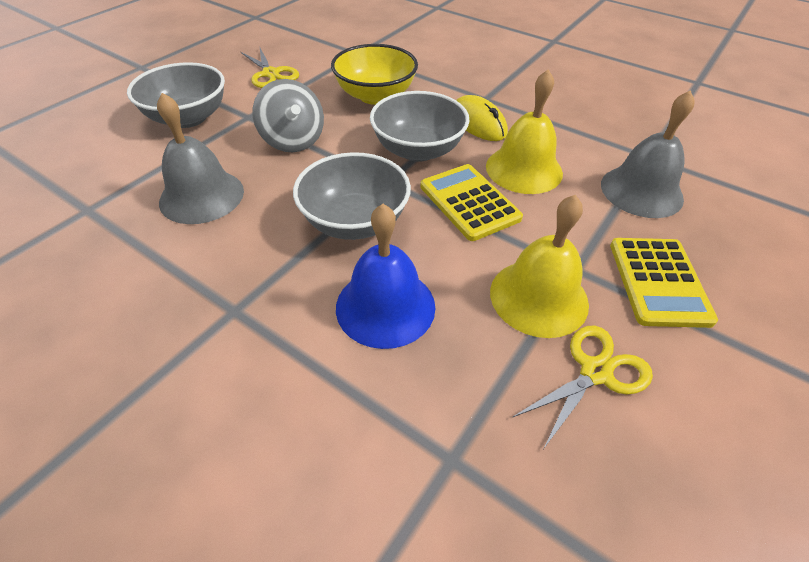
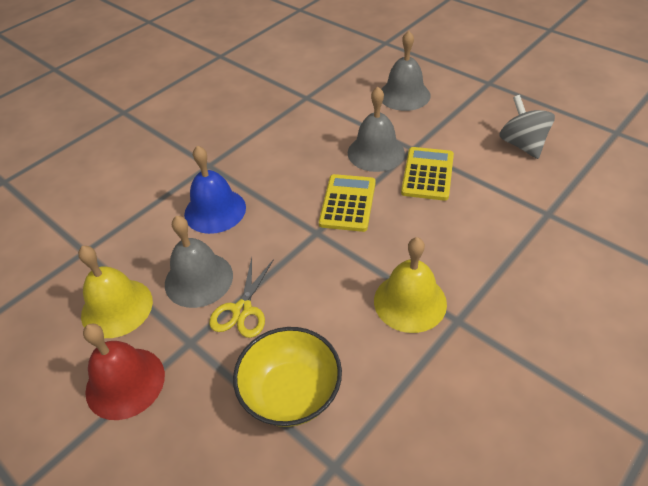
grey bell: 2 -> 3
grey bowl: 3 -> 0
red bell: 0 -> 1
yellow mouse: 1 -> 0
yellow scissors: 2 -> 1

